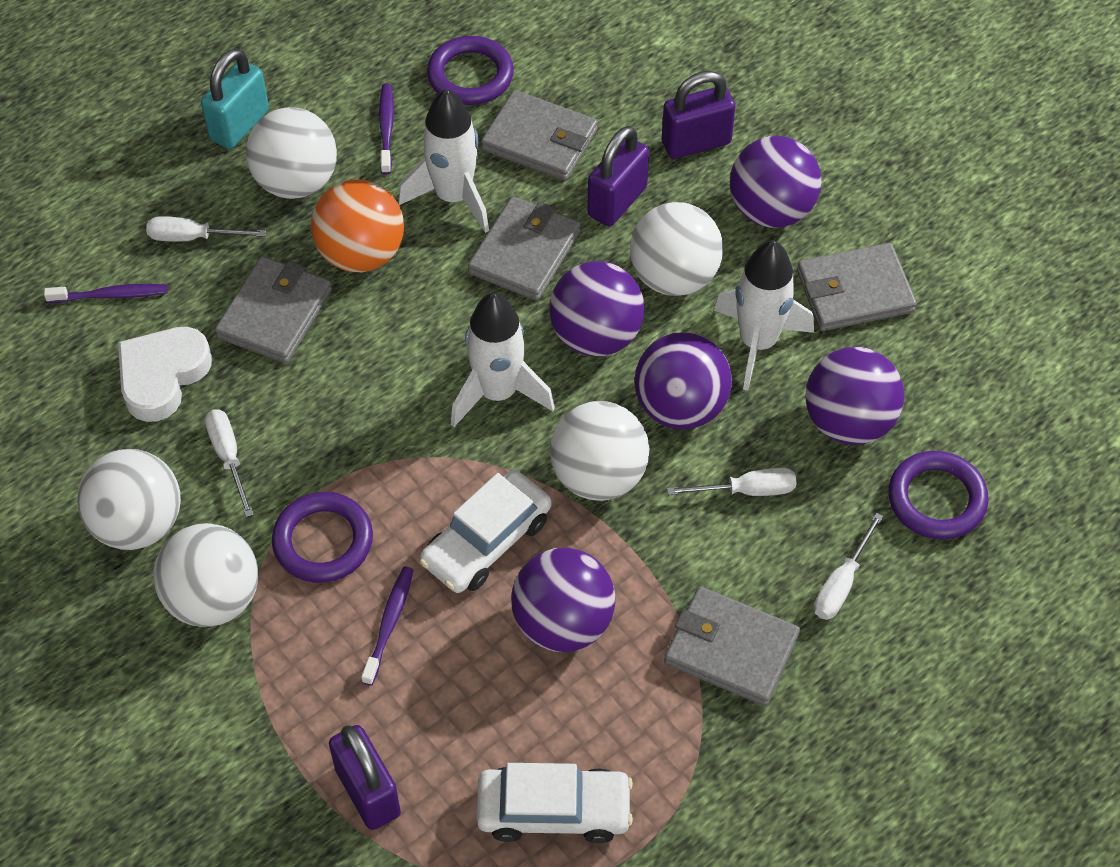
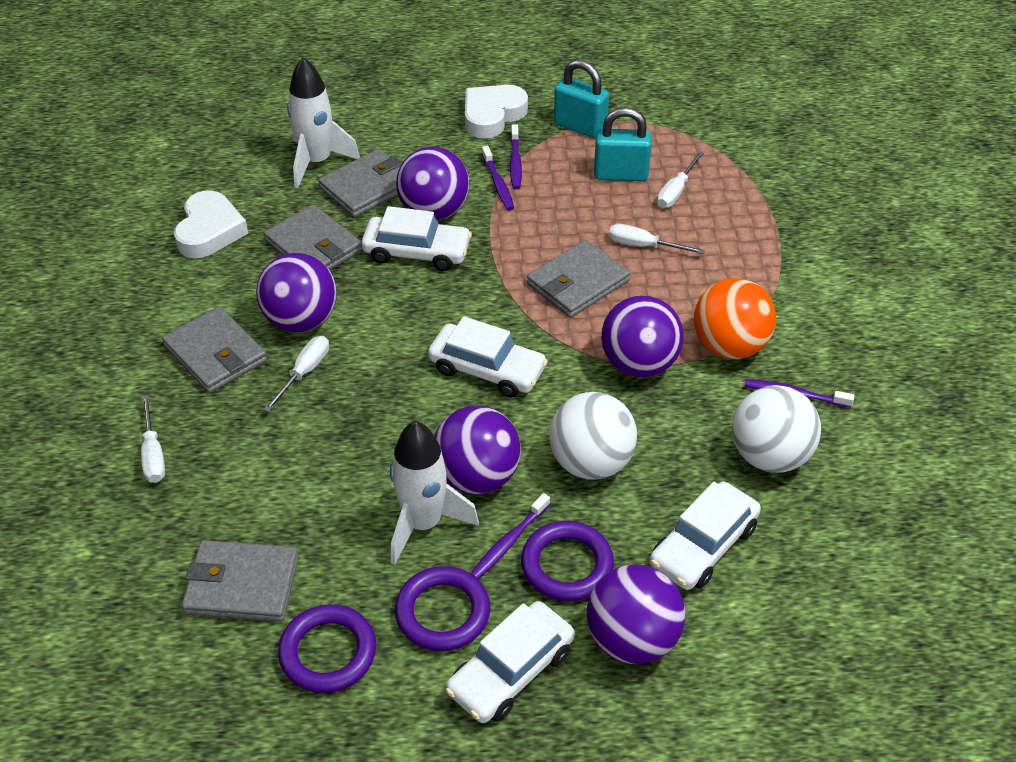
purple padlock: 3 -> 0
purple toothbrush: 3 -> 4
turquoise padlock: 1 -> 2
white ball: 5 -> 2
white car: 2 -> 4
white heart: 1 -> 2
white rocket: 3 -> 2

